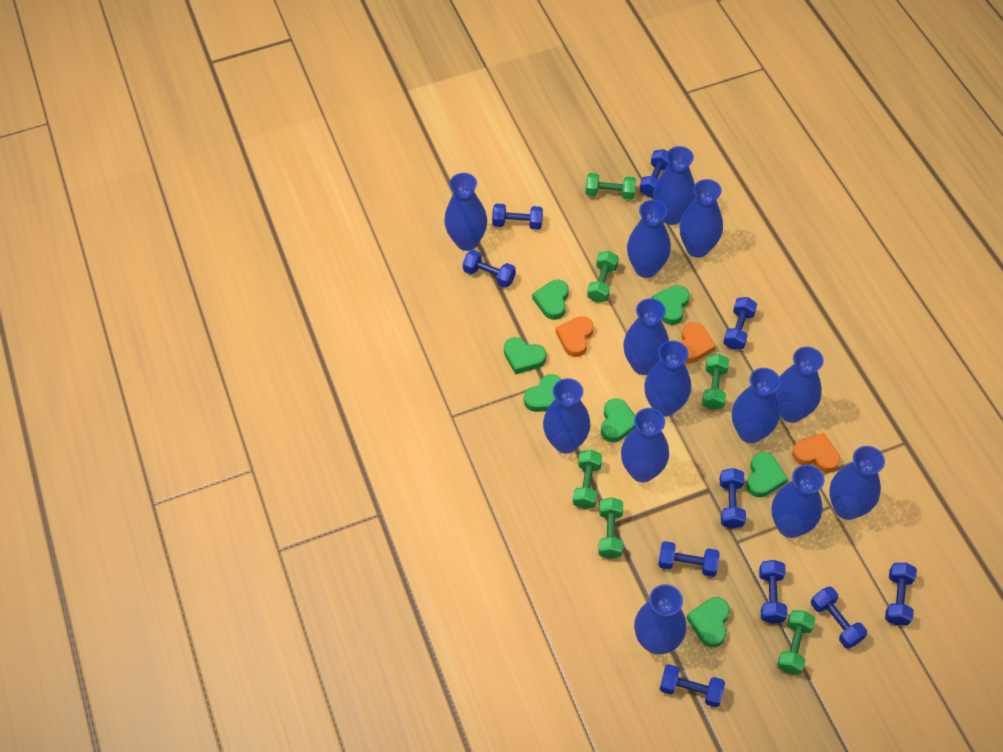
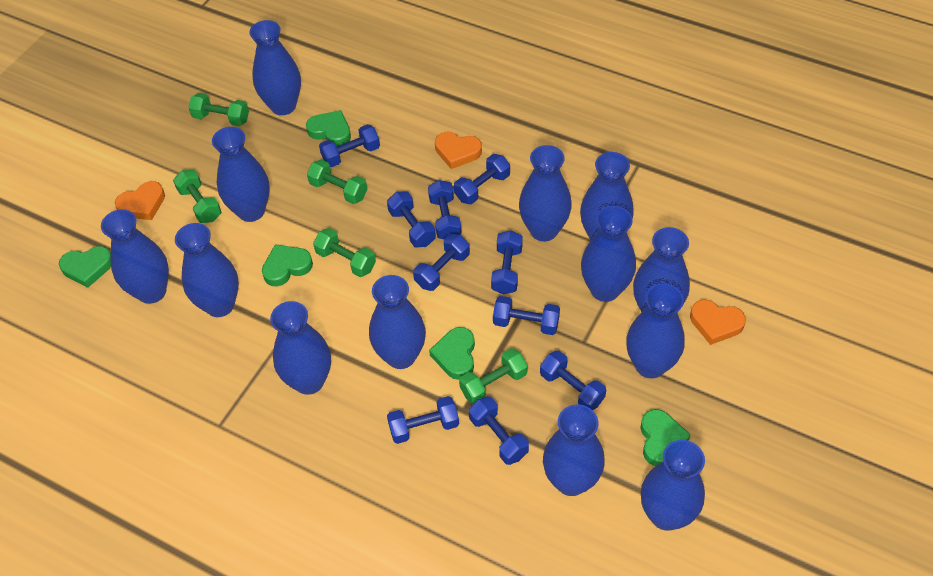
green dumbbell: 6 -> 5
green heart: 7 -> 5

